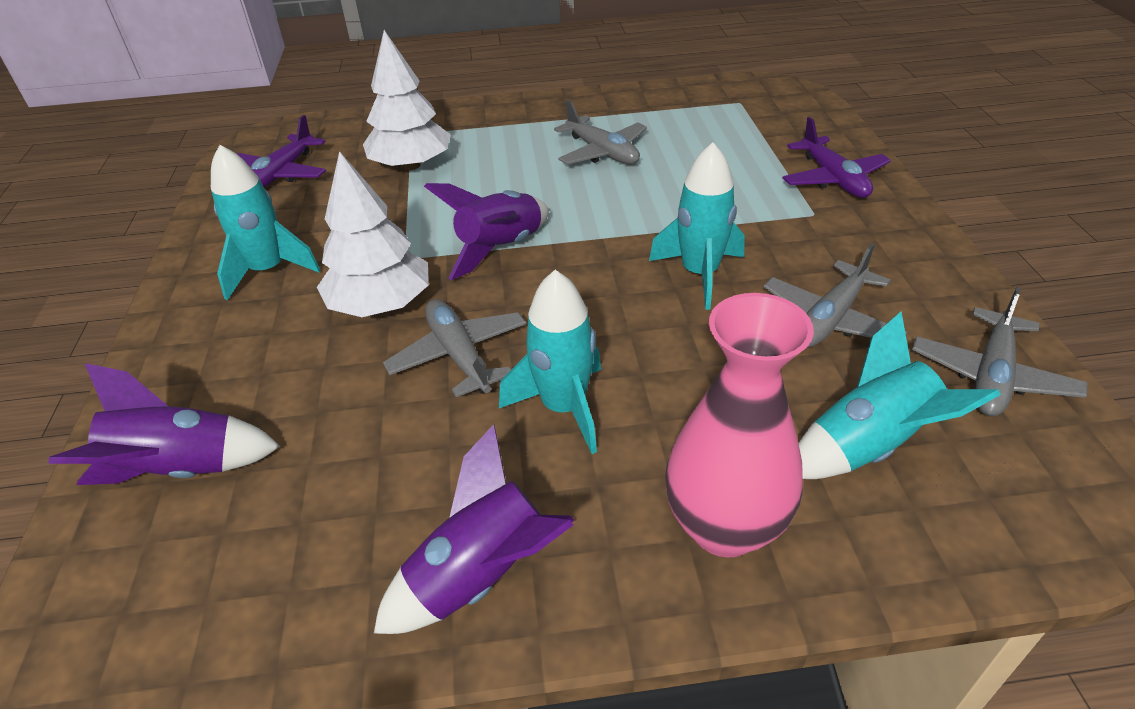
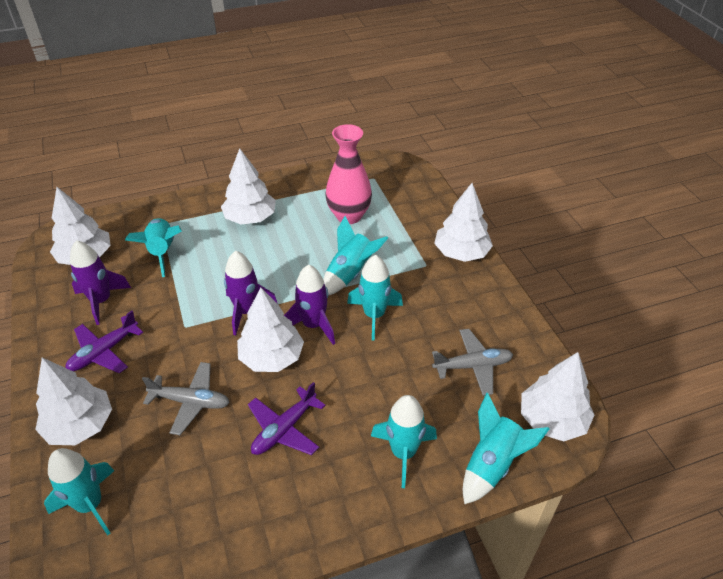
grey plane: 4 -> 2
turquoise rocket: 4 -> 6
white tree: 2 -> 6

